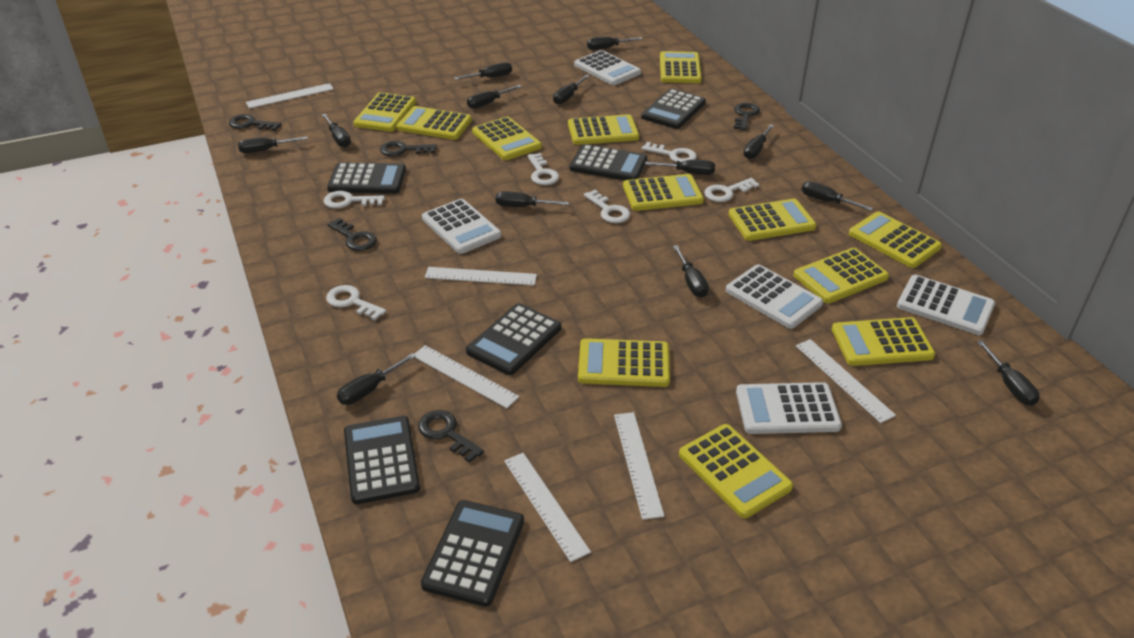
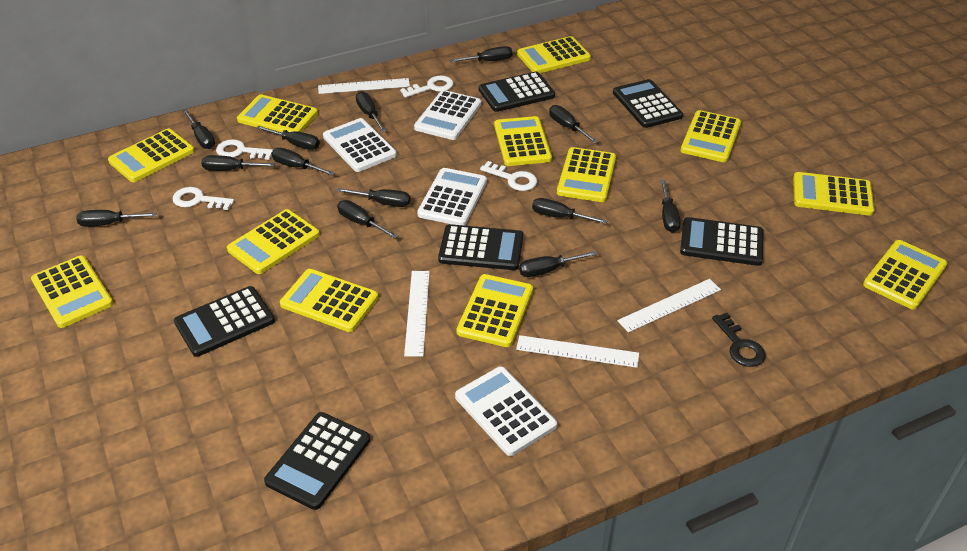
black key: 5 -> 1
white calculator: 5 -> 4
white key: 6 -> 4
white ruler: 6 -> 4

